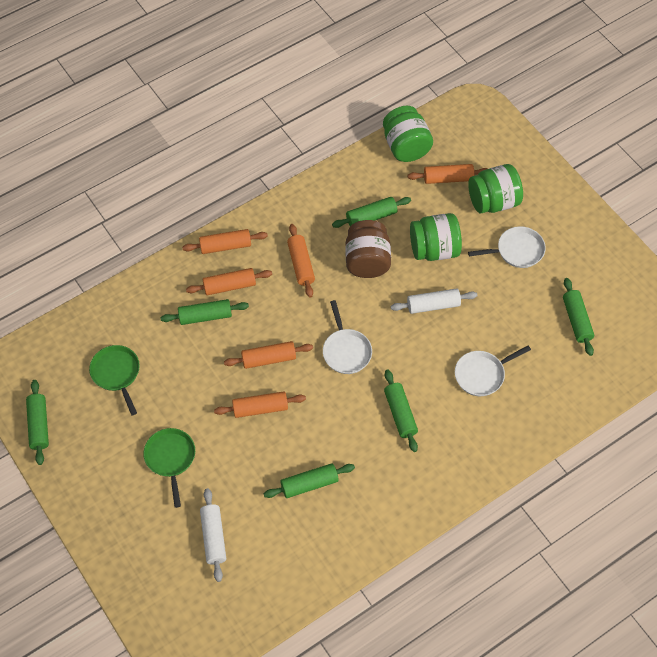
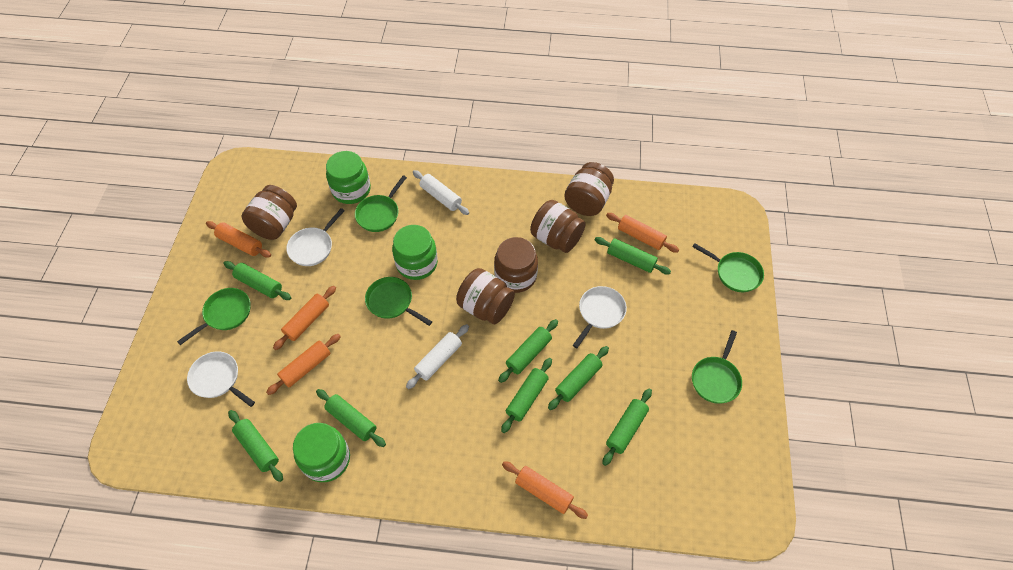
brown jar: 1 -> 5
green pan: 2 -> 5
green rolling pin: 6 -> 8
orange rolling pin: 6 -> 5

